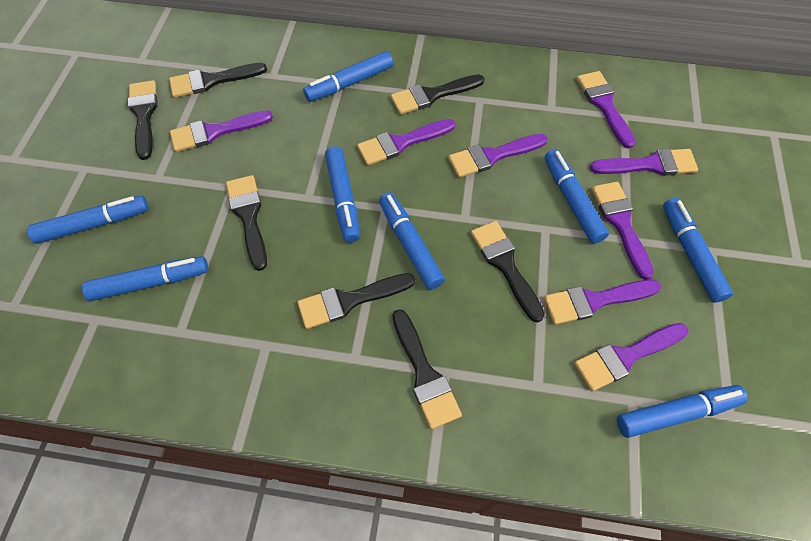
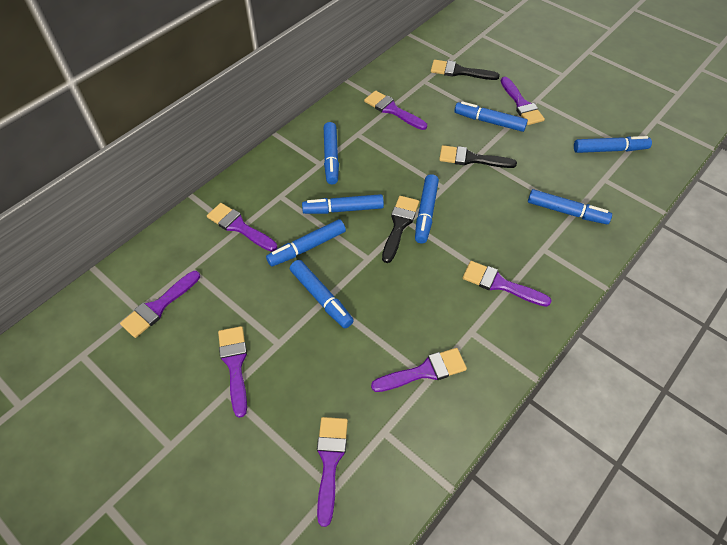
black brush: 7 -> 3

